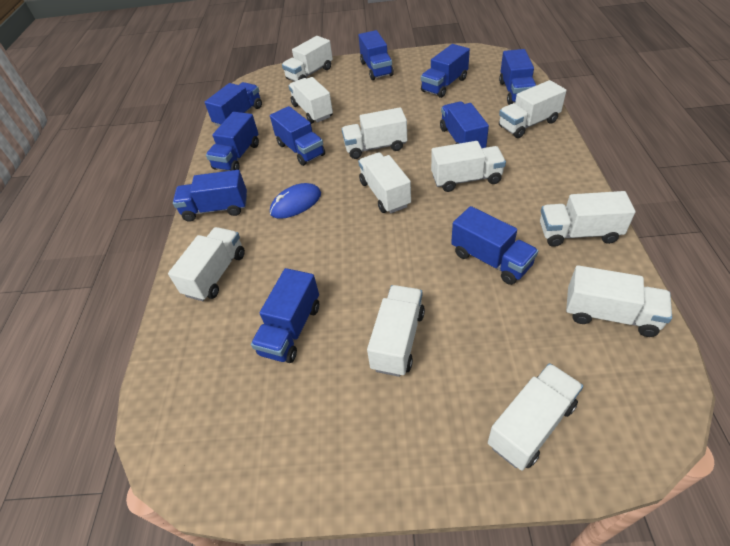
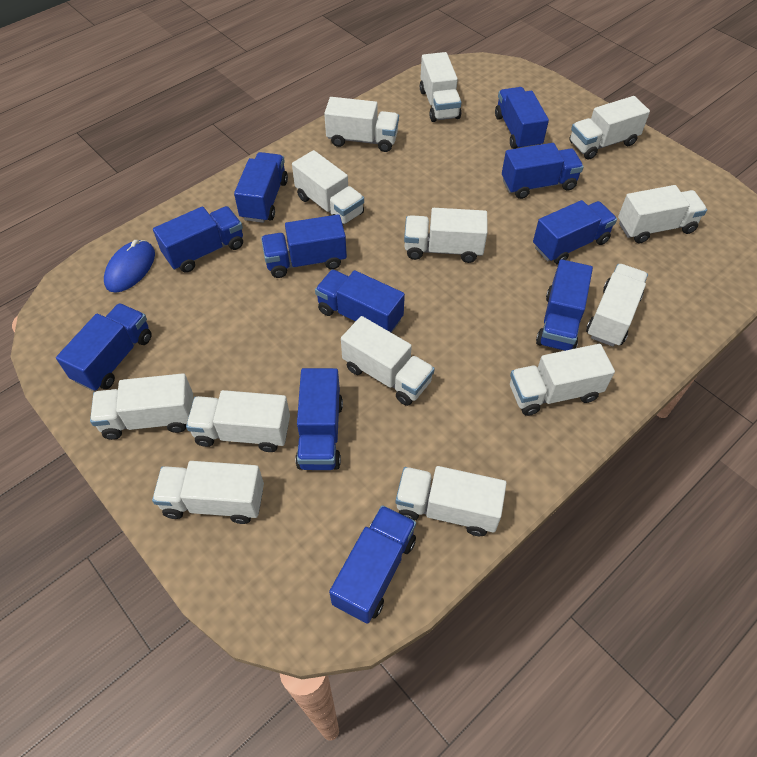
blue truck: 10 -> 11
white truck: 11 -> 13

